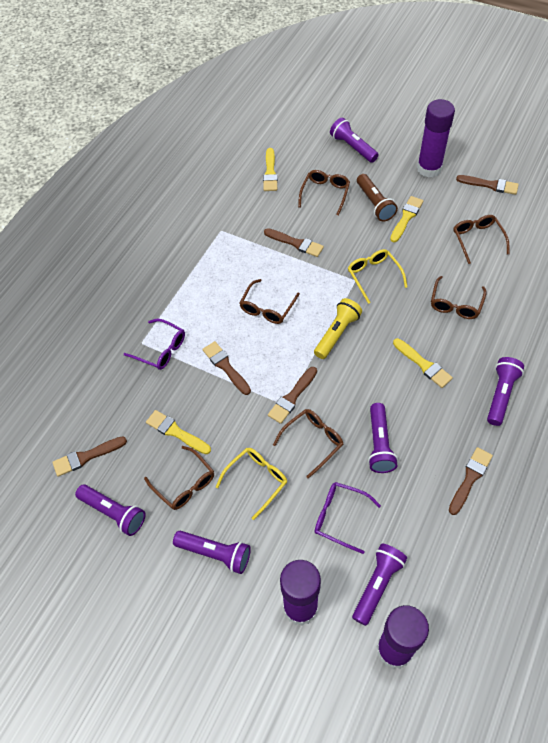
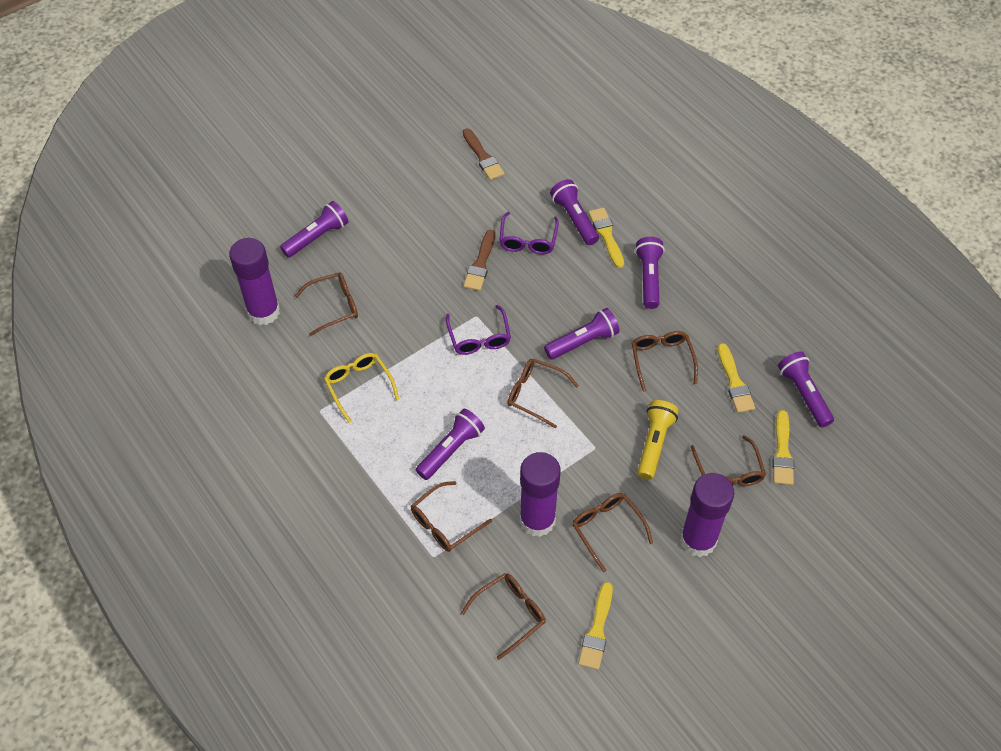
brown brush: 6 -> 2
brown flashlight: 1 -> 0
brown glasses: 6 -> 7
yellow glasses: 2 -> 1

